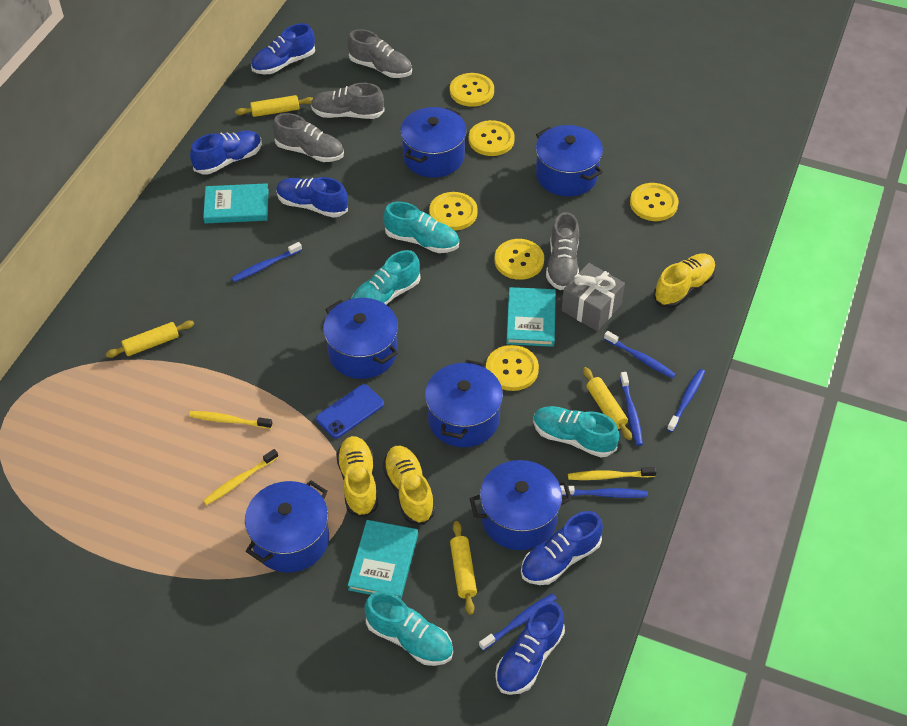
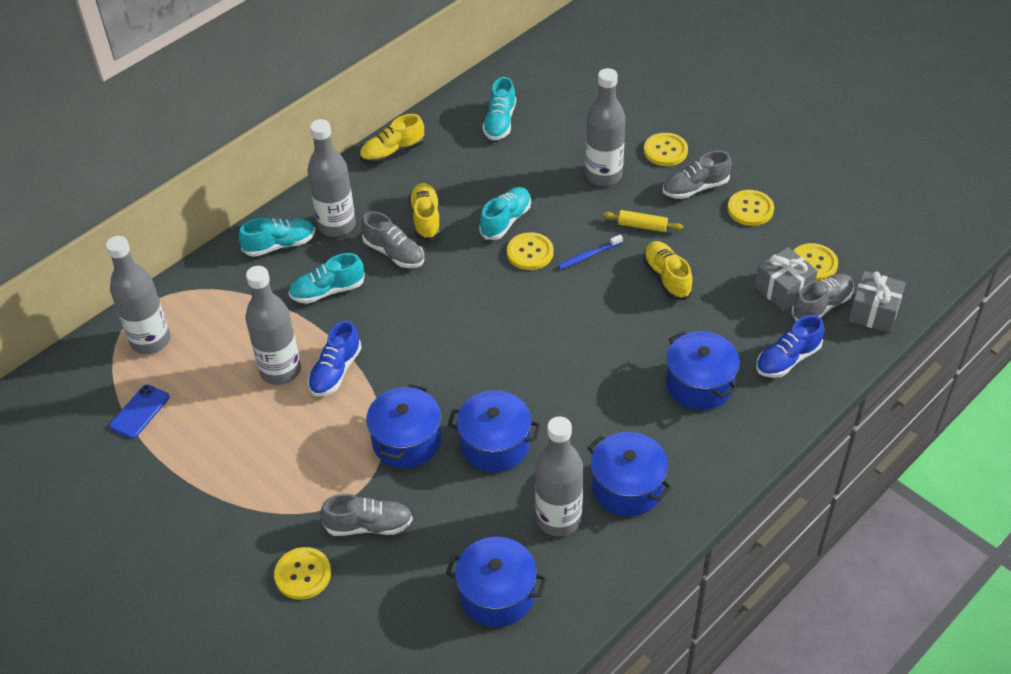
blue pot: 6 -> 5
blue shoe: 5 -> 2
blue toothbrush: 6 -> 1
grey bottle: 0 -> 5
grey gift: 1 -> 2
turquoise book: 3 -> 0
yellow button: 6 -> 5
yellow rolling pin: 4 -> 1
yellow toothbrush: 3 -> 0

